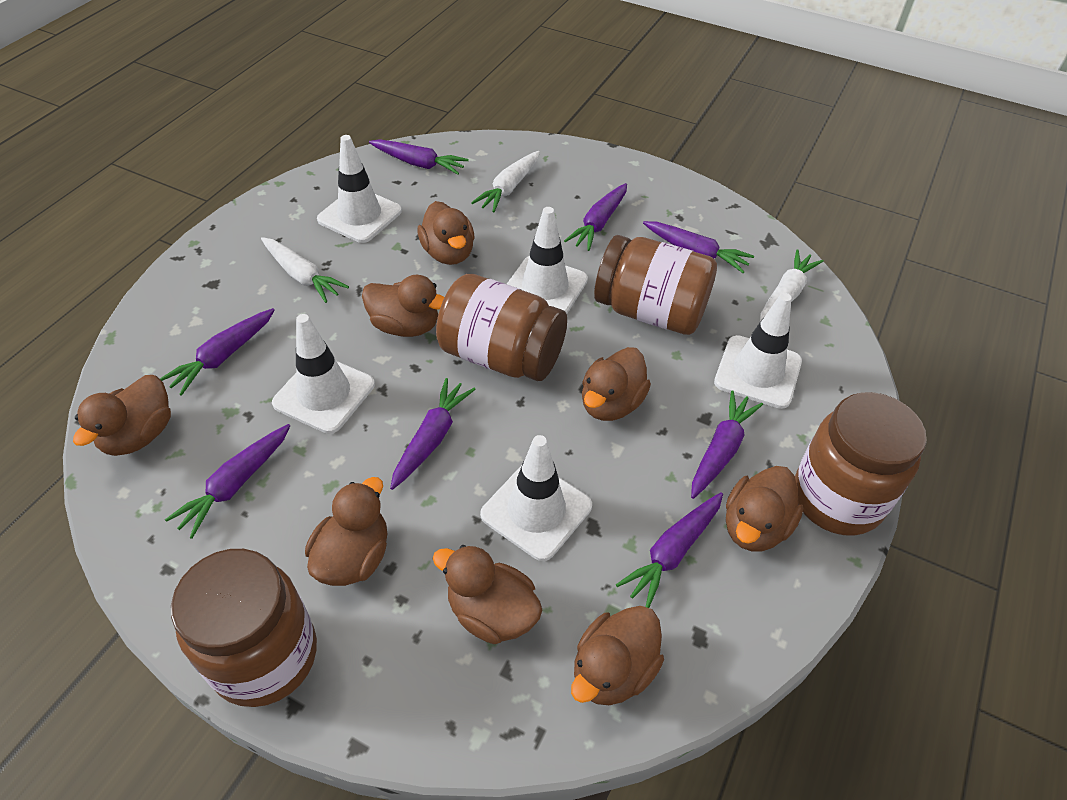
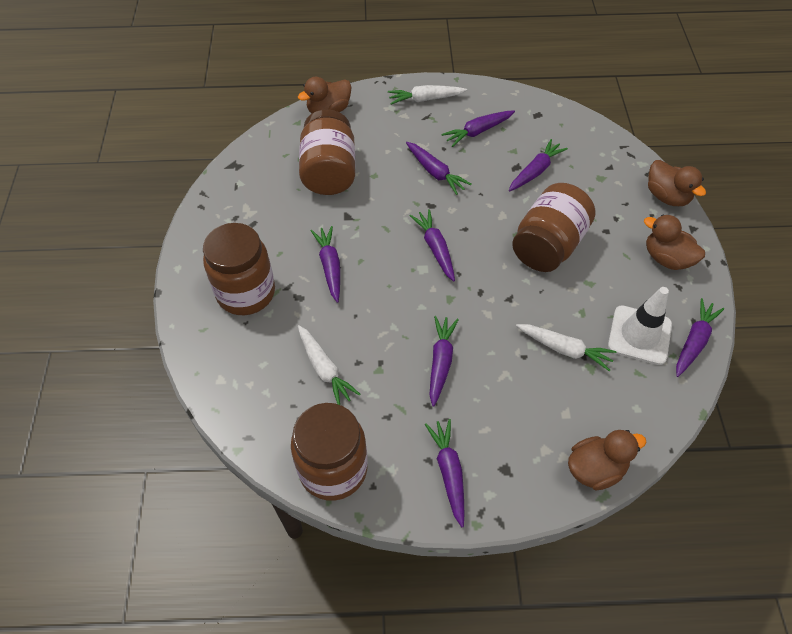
brown duck: 8 -> 4
white traffic cone: 5 -> 1

